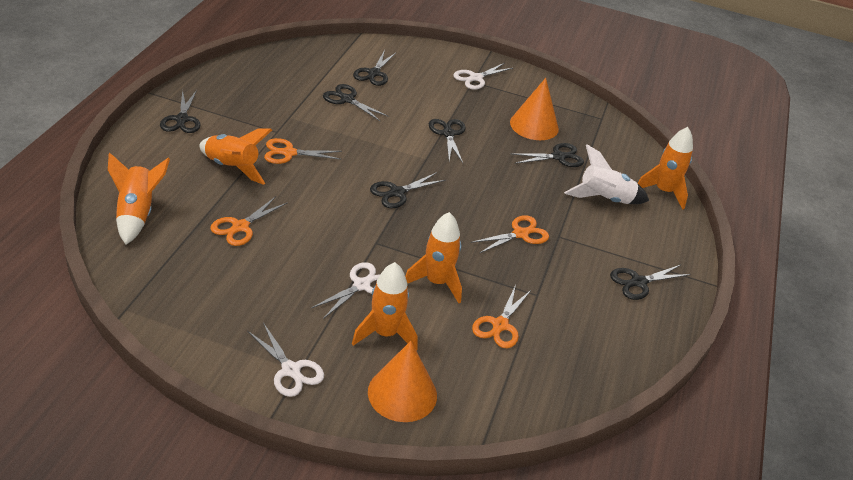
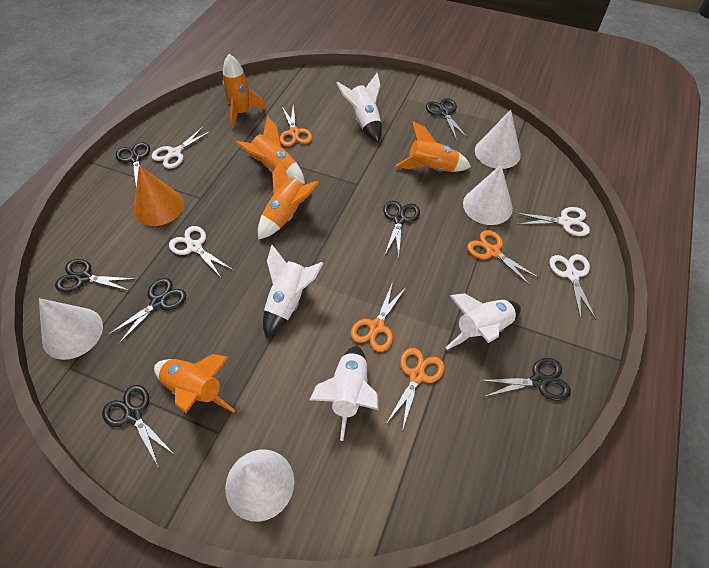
orange cone: 2 -> 1
white cone: 0 -> 4
white rocket: 1 -> 4
white scissors: 3 -> 4

